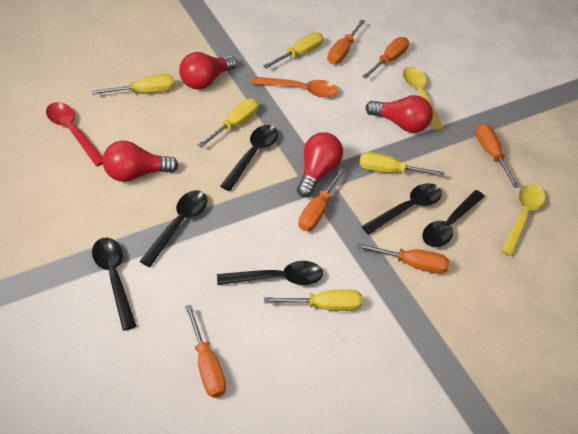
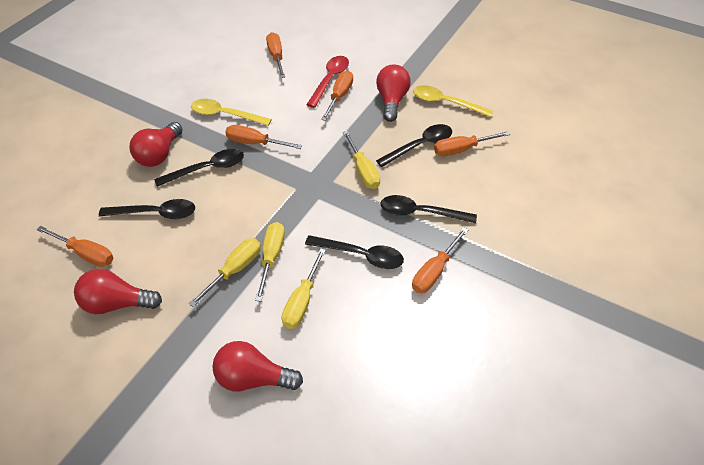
black spoon: 6 -> 5
orange spoon: 1 -> 0
yellow screwdriver: 5 -> 4

